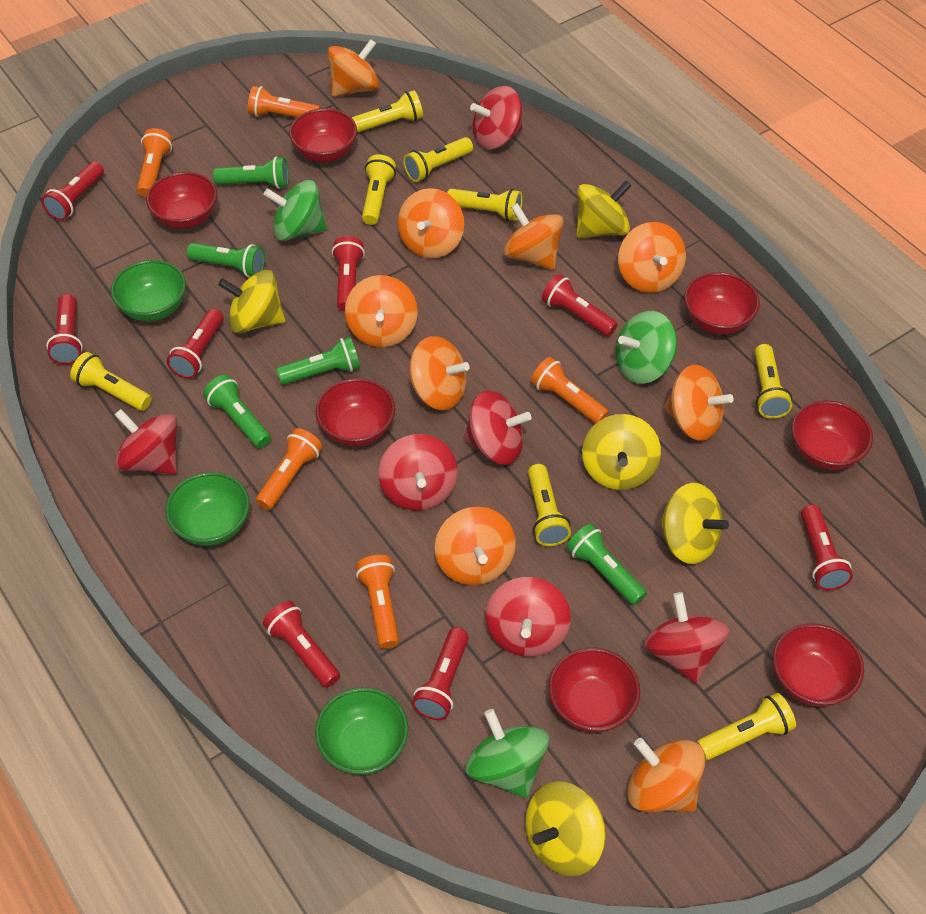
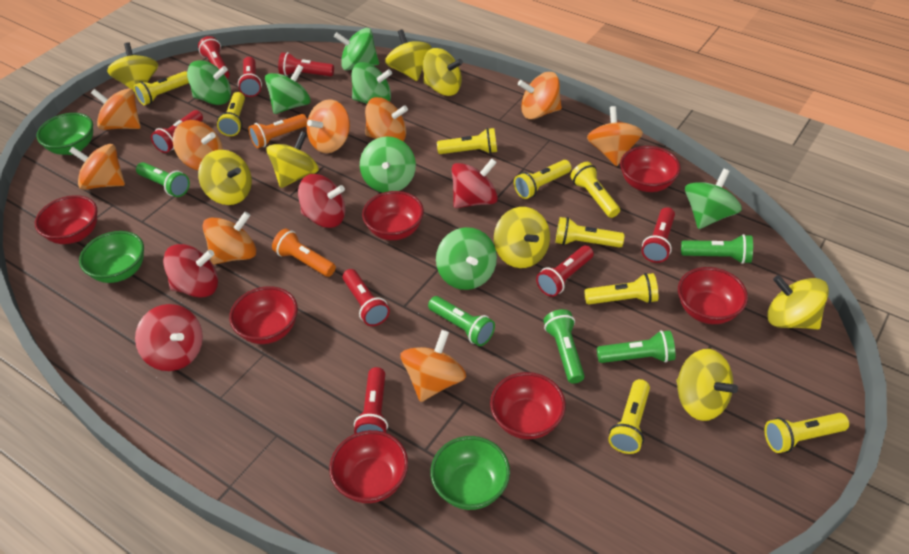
green spinning top: 3 -> 7
orange flashlight: 5 -> 2
red spinning top: 6 -> 4
yellow flashlight: 8 -> 9
yellow spinning top: 5 -> 8

